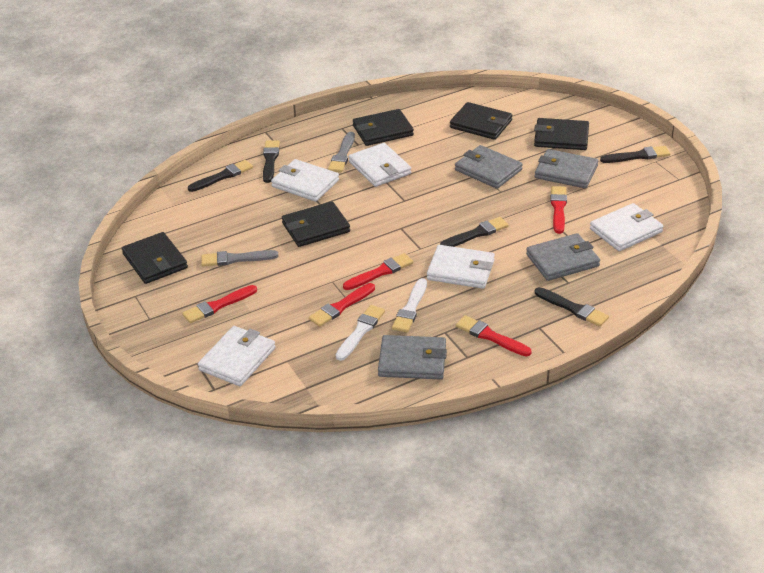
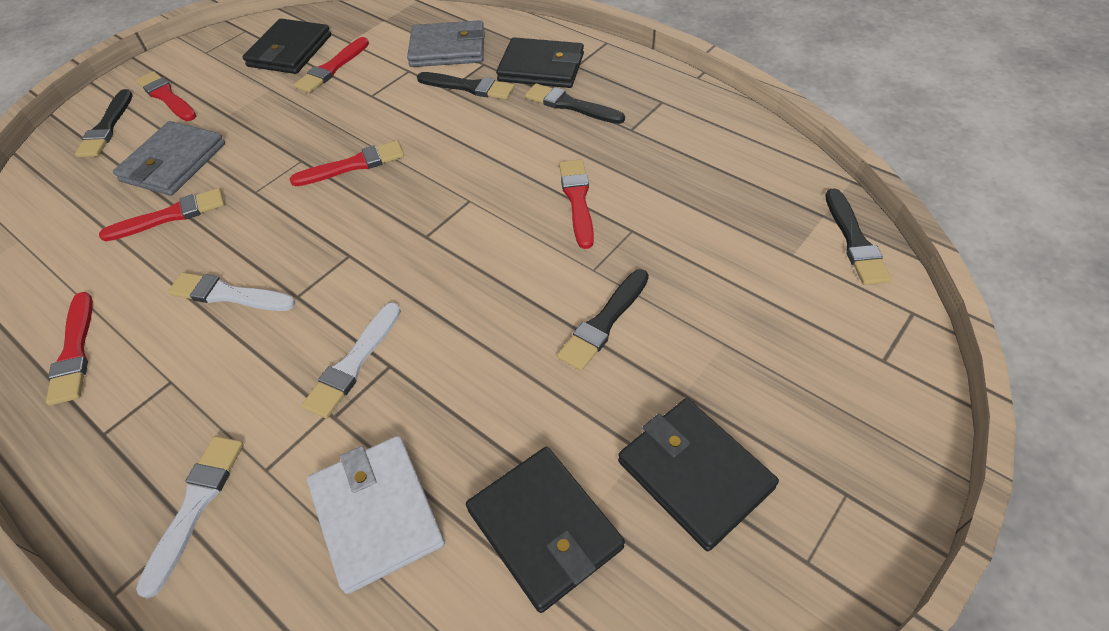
black wallet: 5 -> 4
grey brush: 2 -> 0
grey wallet: 4 -> 2
red brush: 5 -> 6
white brush: 2 -> 3
white wallet: 5 -> 1

